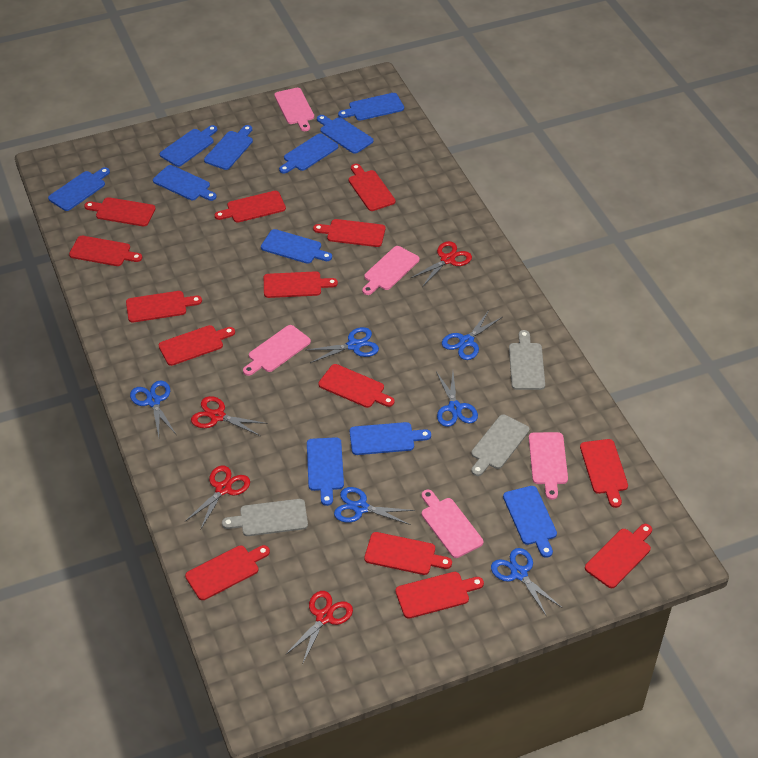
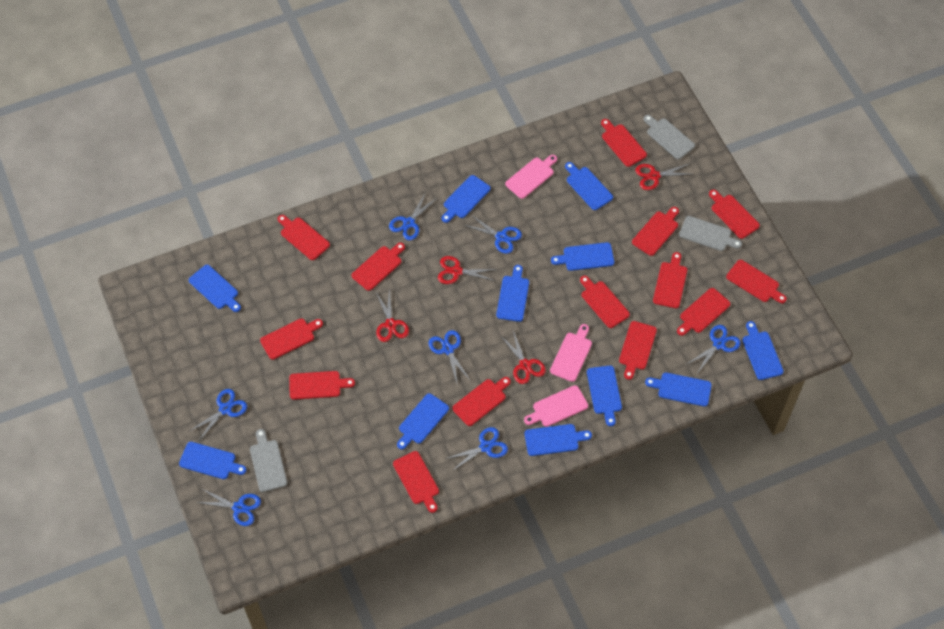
blue scissors: 6 -> 7
pink cutting board: 5 -> 3

